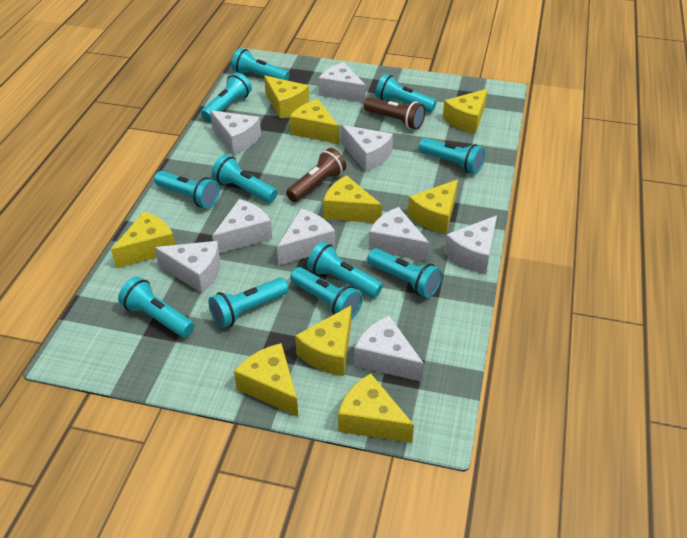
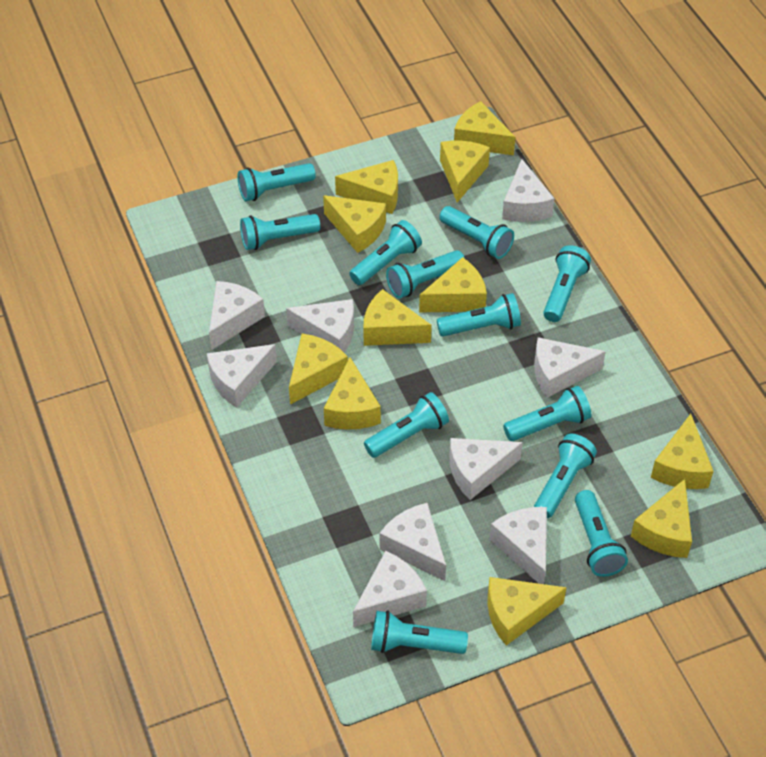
brown flashlight: 2 -> 0
turquoise flashlight: 11 -> 12
yellow cheese: 9 -> 11

